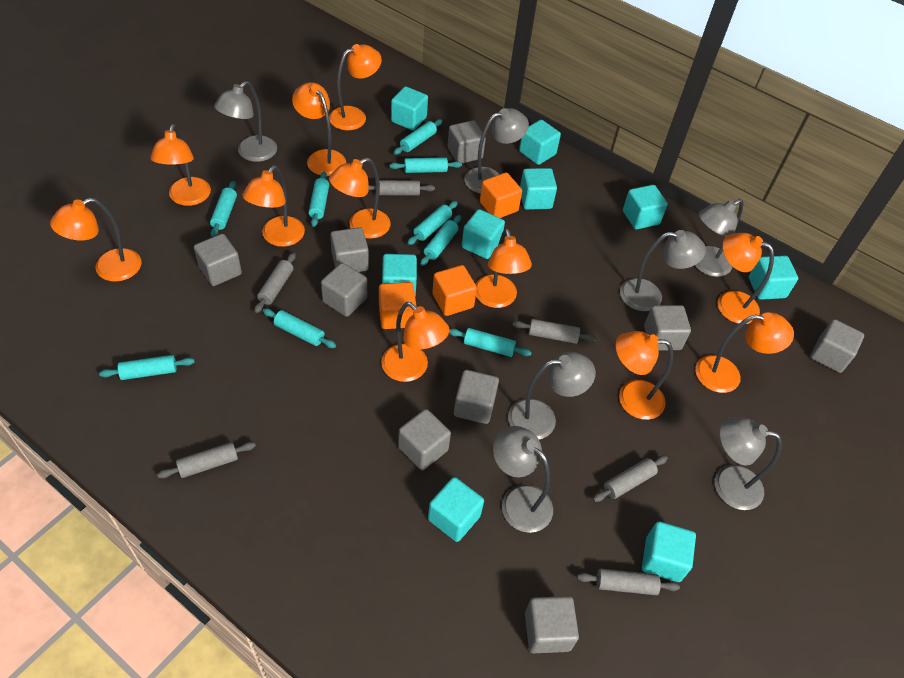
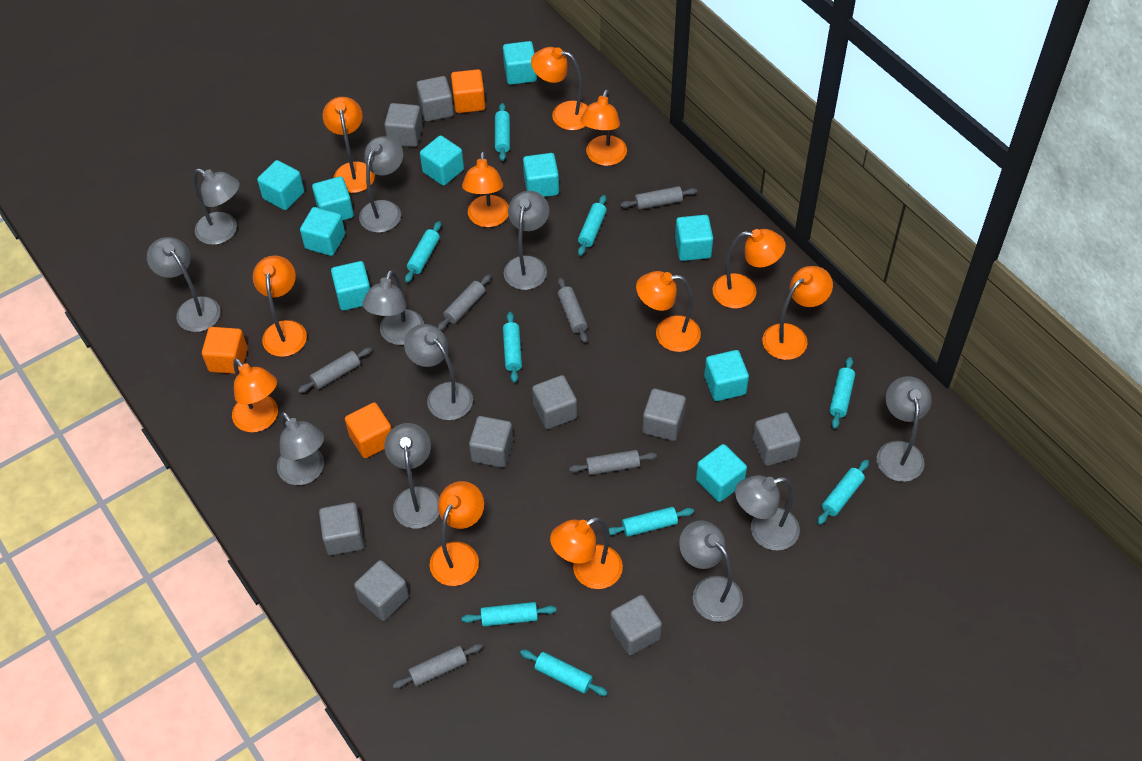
grey lamp: 7 -> 11
turquoise cube: 9 -> 10

